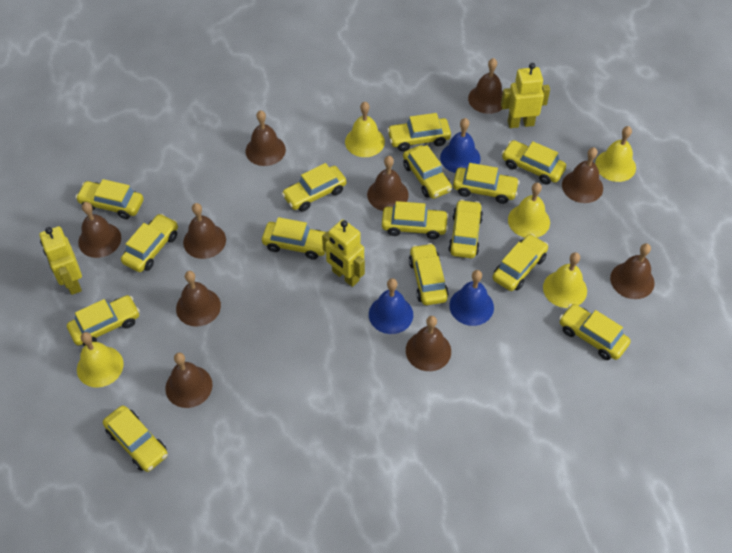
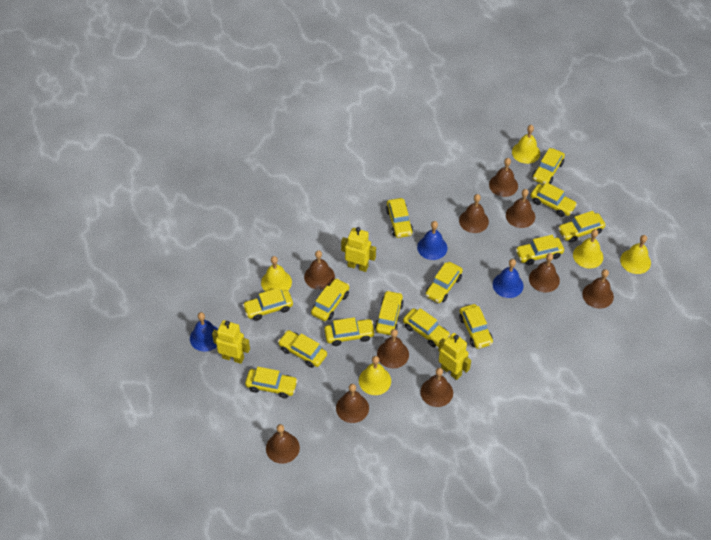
yellow car: 15 -> 14

